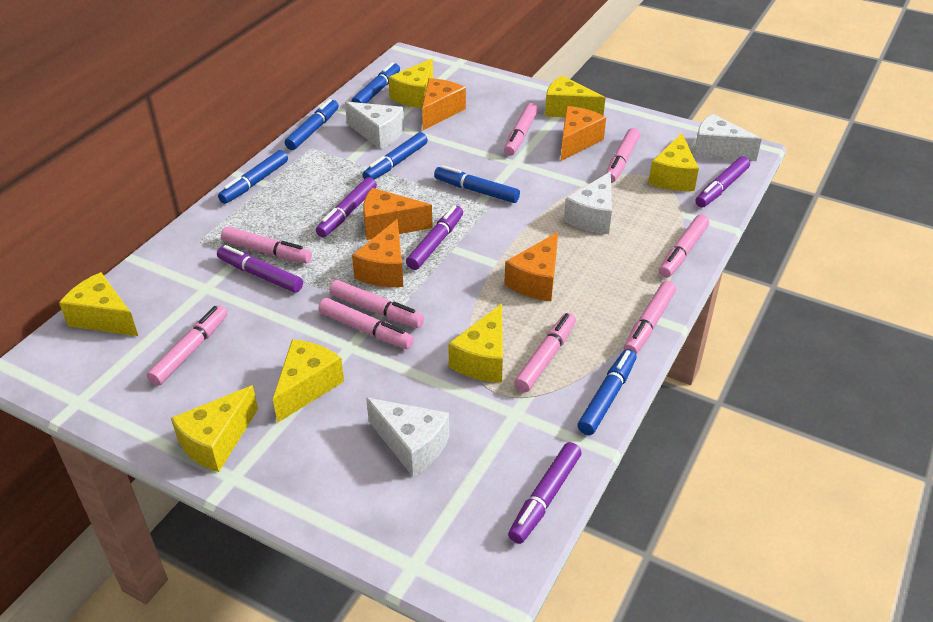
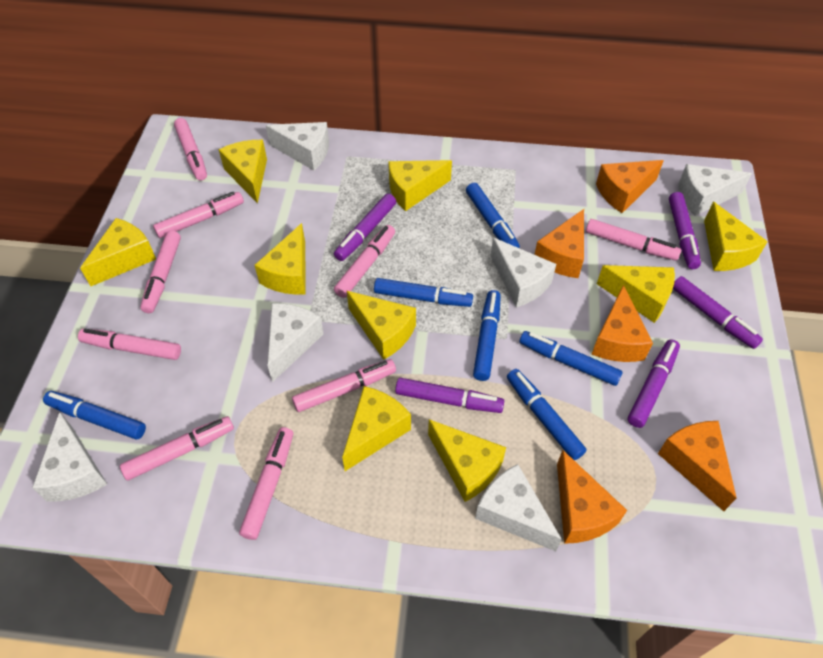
white cheese: 4 -> 6
yellow cheese: 7 -> 9

